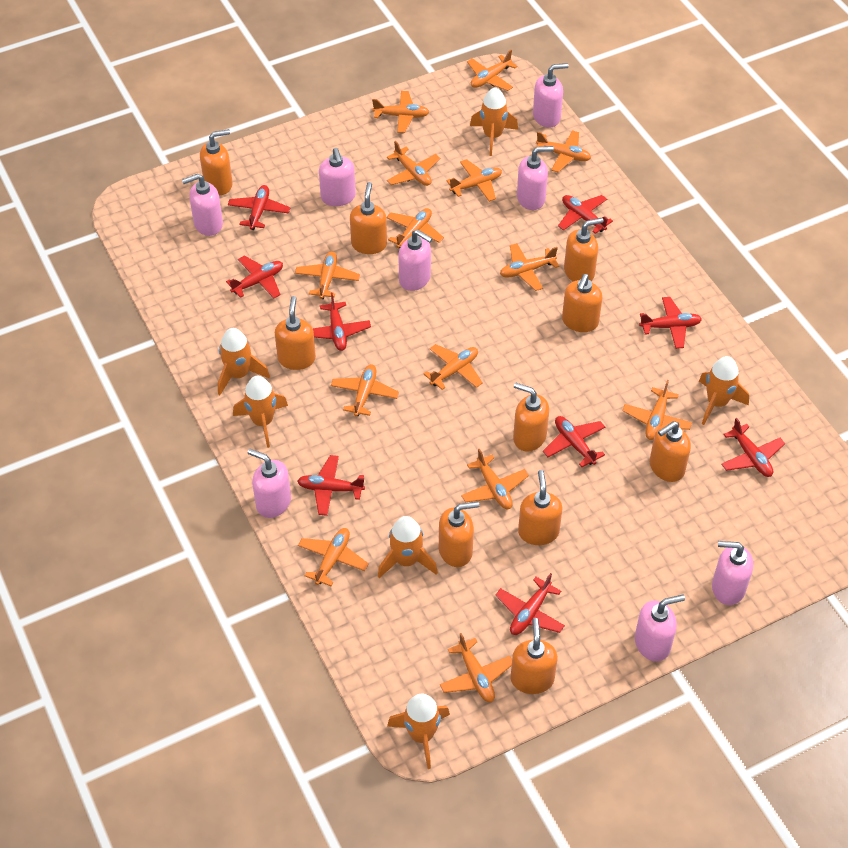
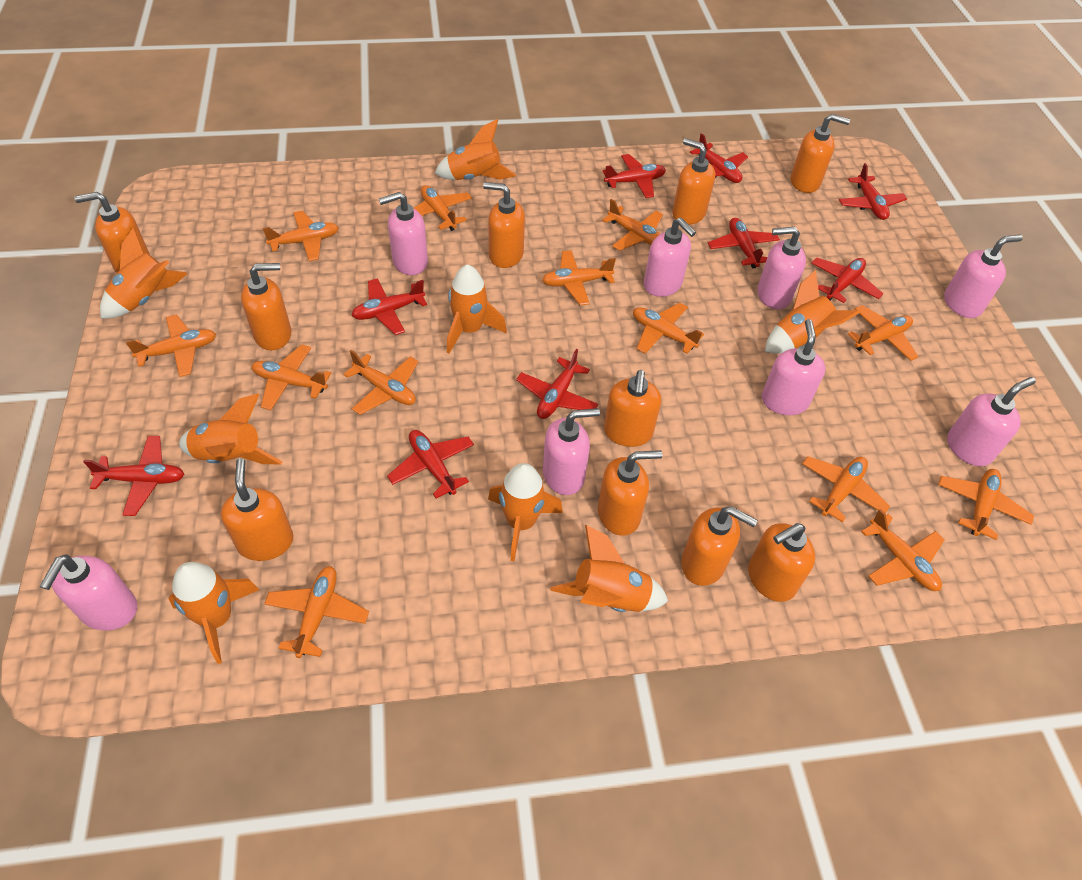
orange plane: 14 -> 13
orange rocket: 6 -> 8

